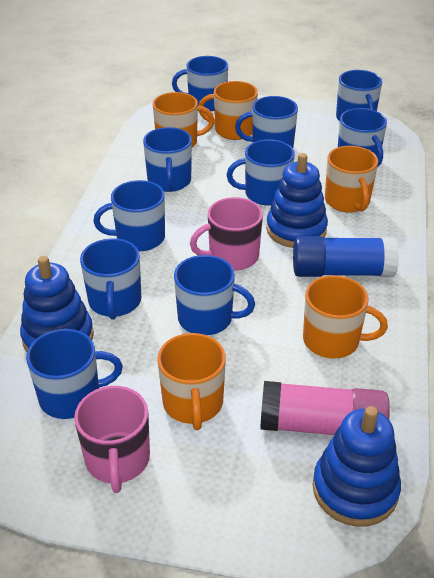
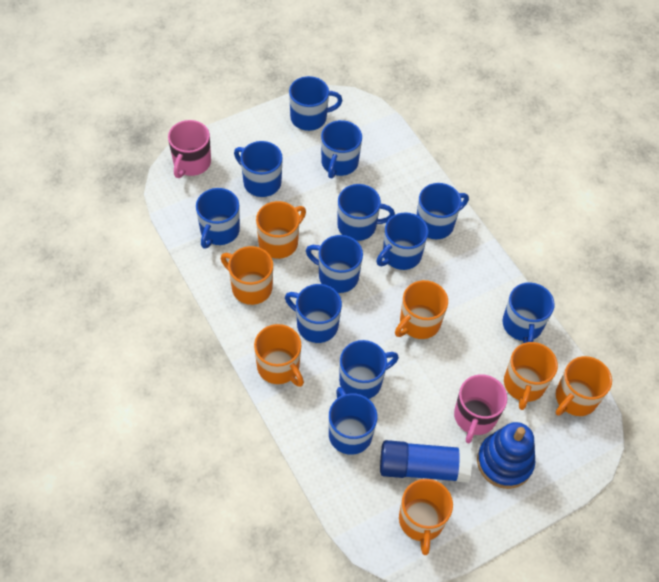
blue mug: 10 -> 12
blue stacking toy: 3 -> 1
orange mug: 5 -> 7
pink glue stick: 1 -> 0

